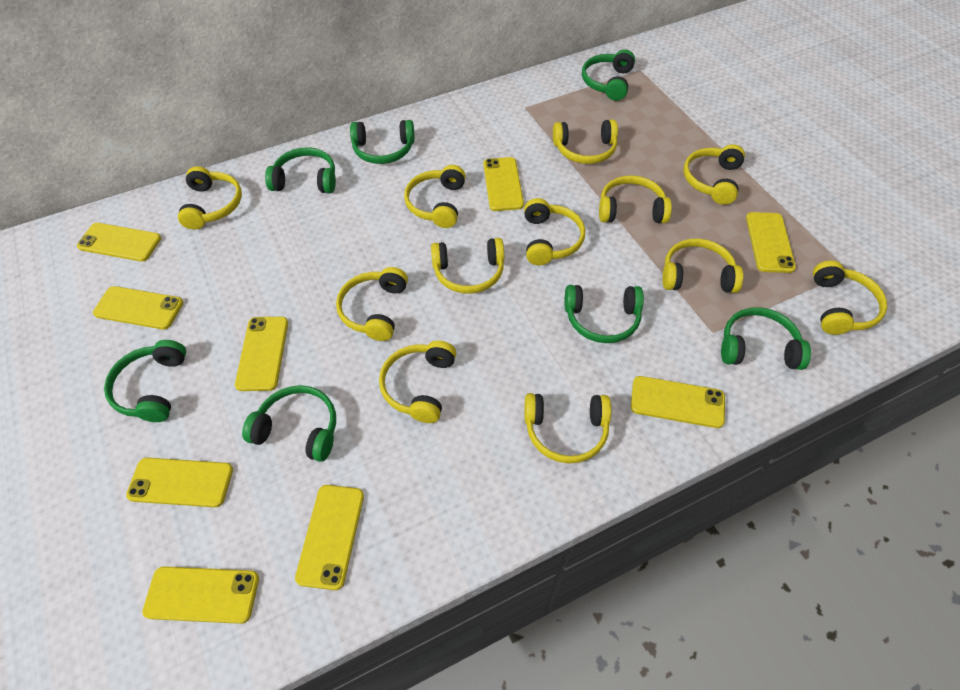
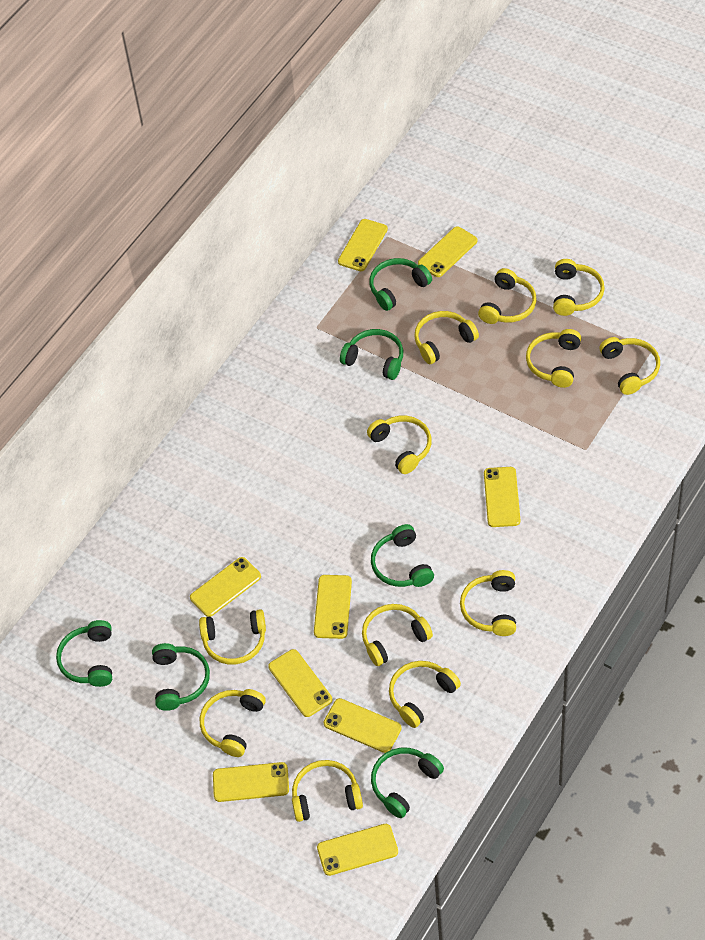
green headphones: 7 -> 6

